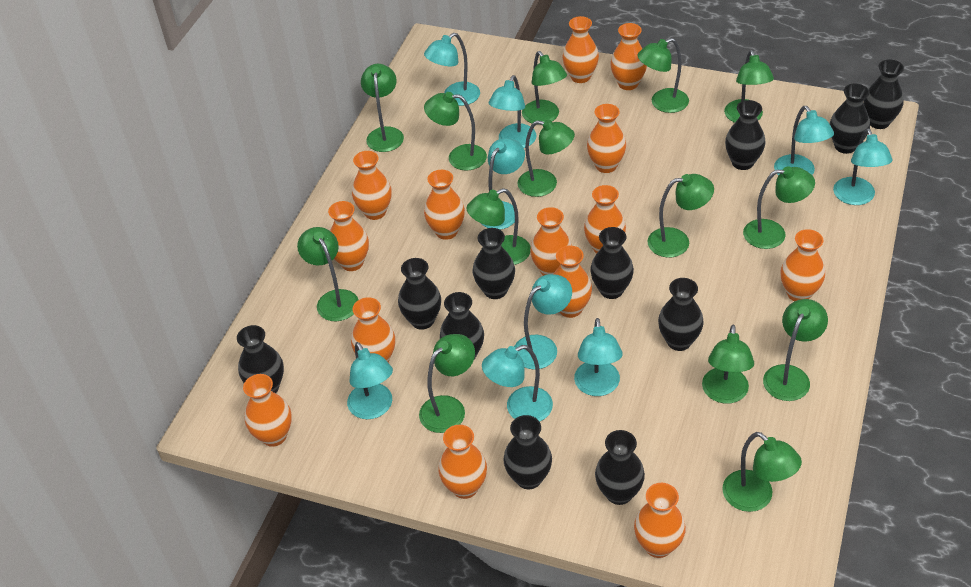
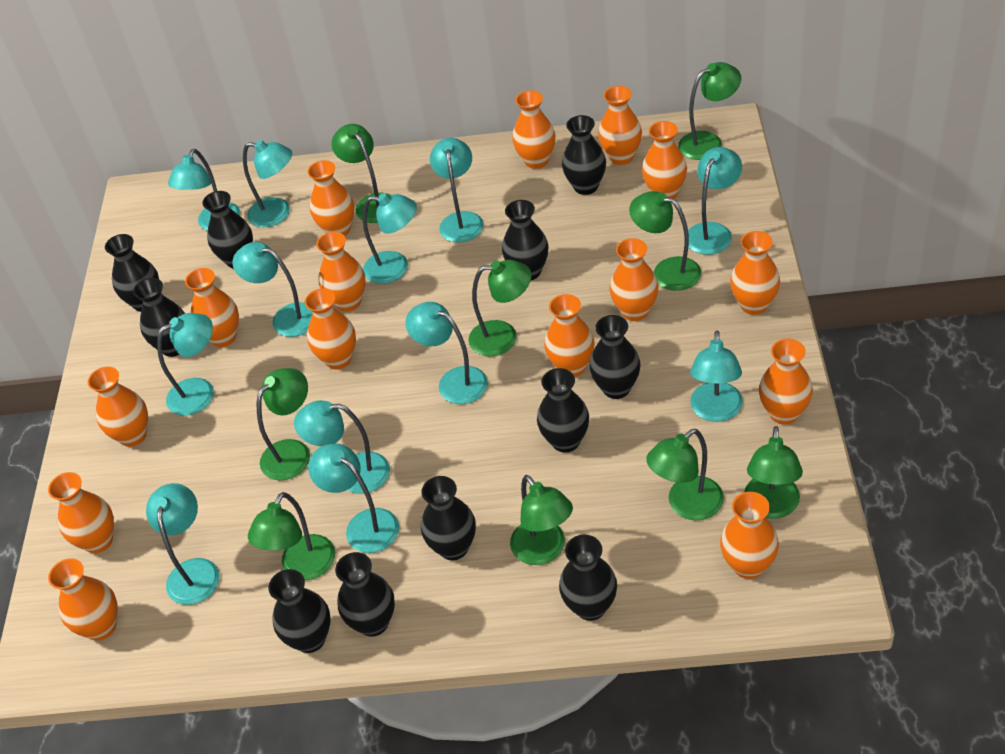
green lamp: 14 -> 9
orange vase: 14 -> 15
turquoise lamp: 9 -> 12

